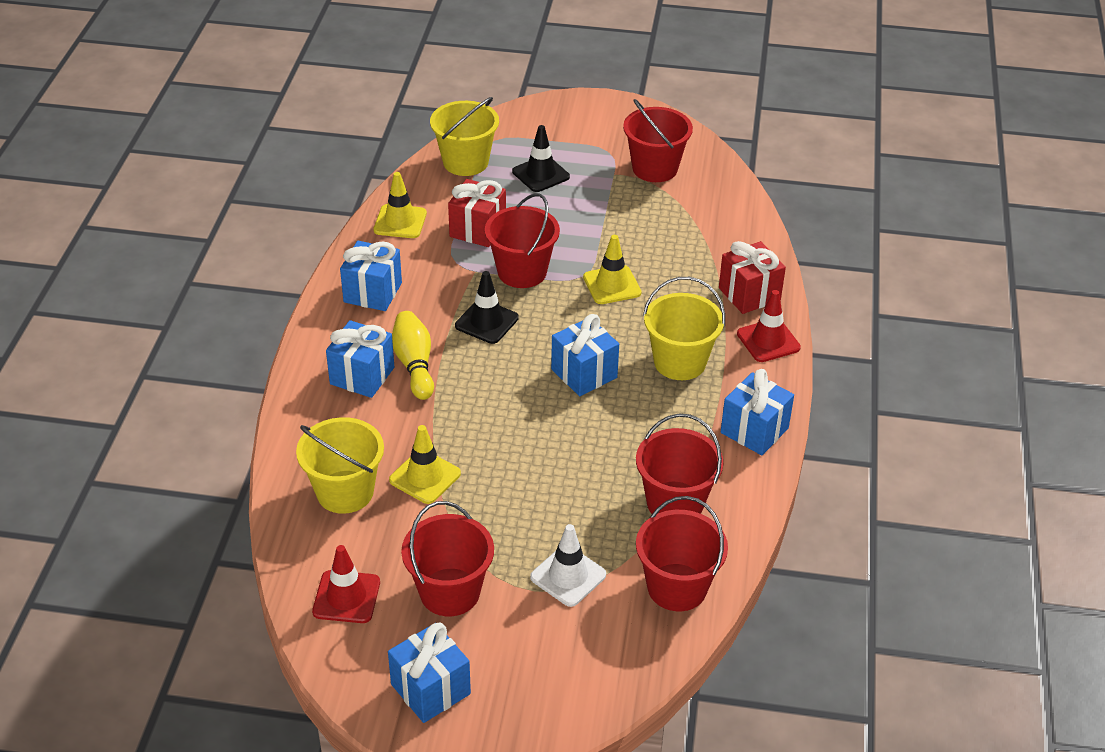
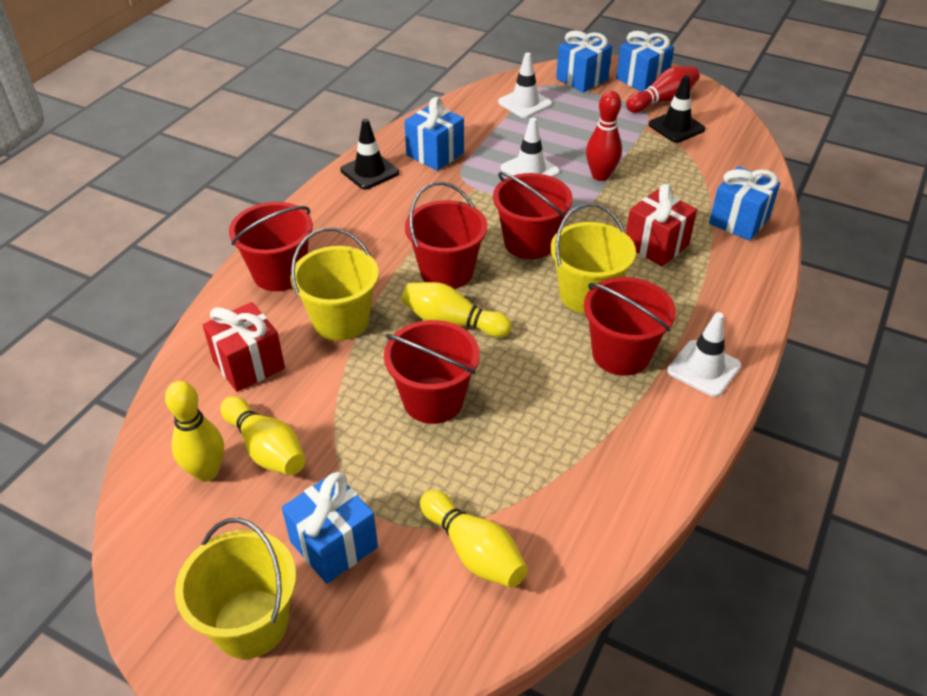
red bowling pin: 0 -> 2
red traffic cone: 2 -> 0
white traffic cone: 1 -> 3
yellow bowling pin: 1 -> 4
yellow traffic cone: 3 -> 0

